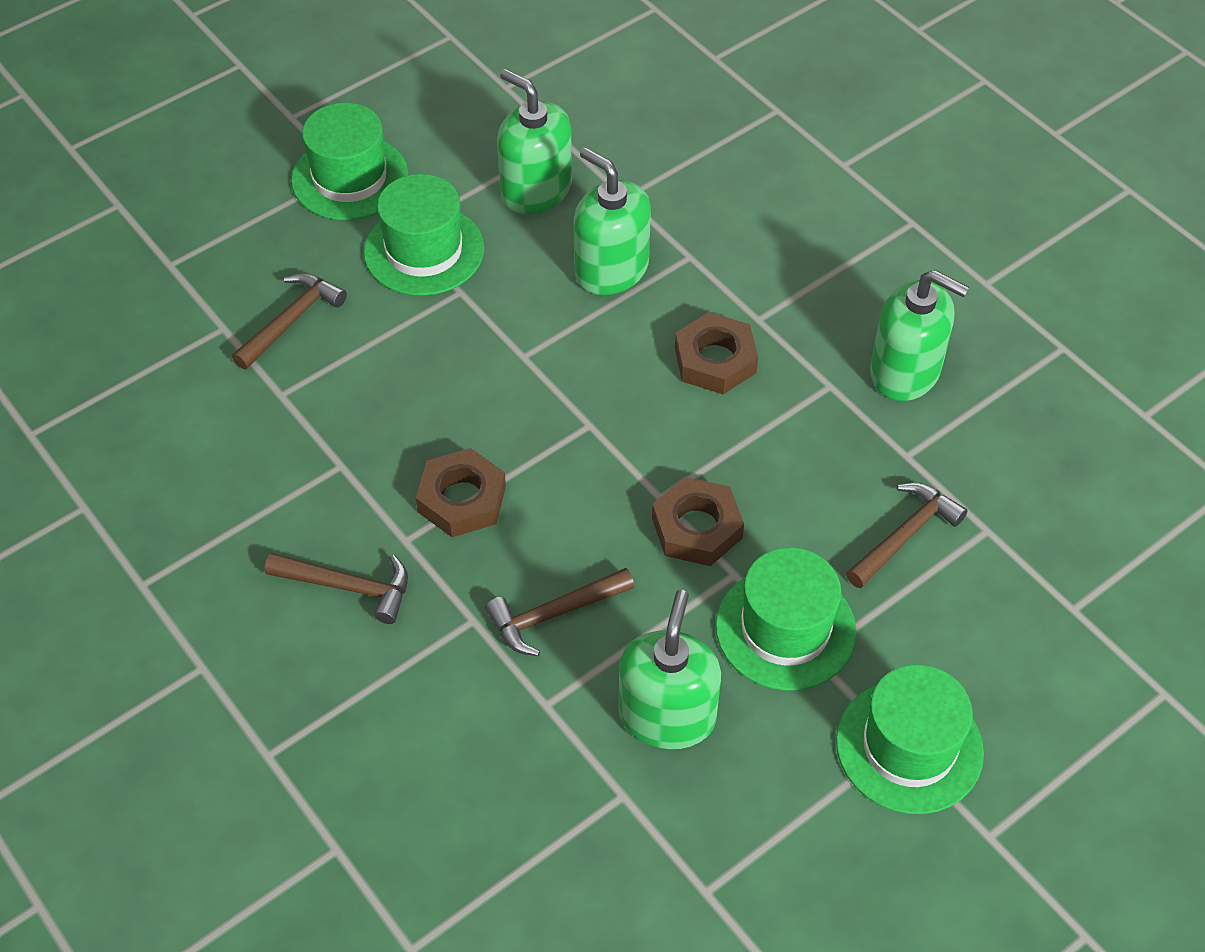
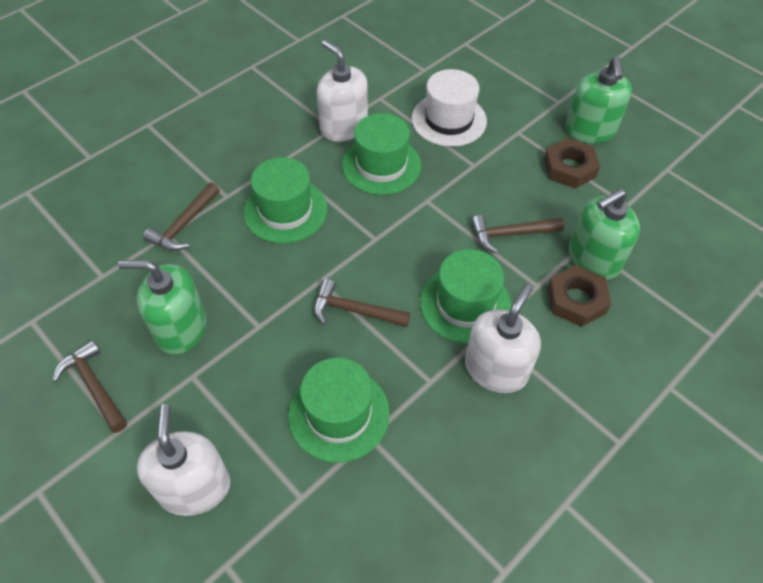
brown nut: 3 -> 2
green soap dispenser: 4 -> 3
white hat: 0 -> 1
white soap dispenser: 0 -> 3

